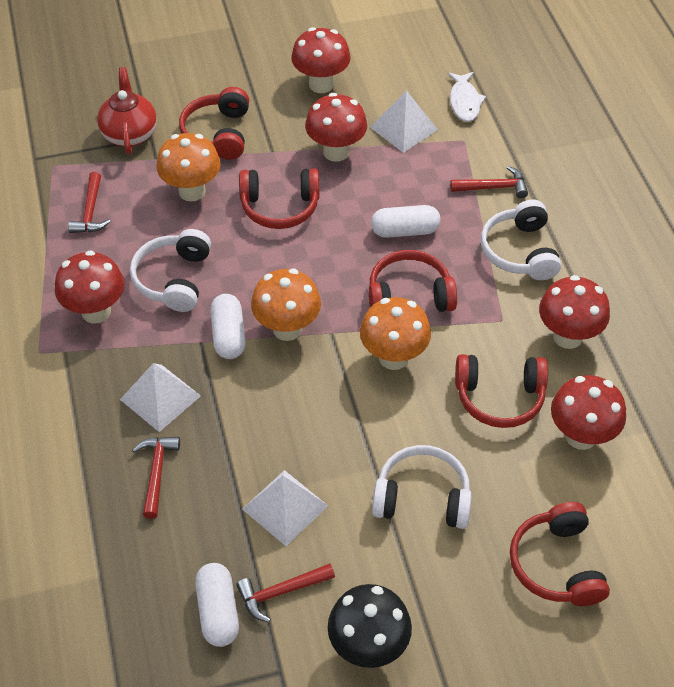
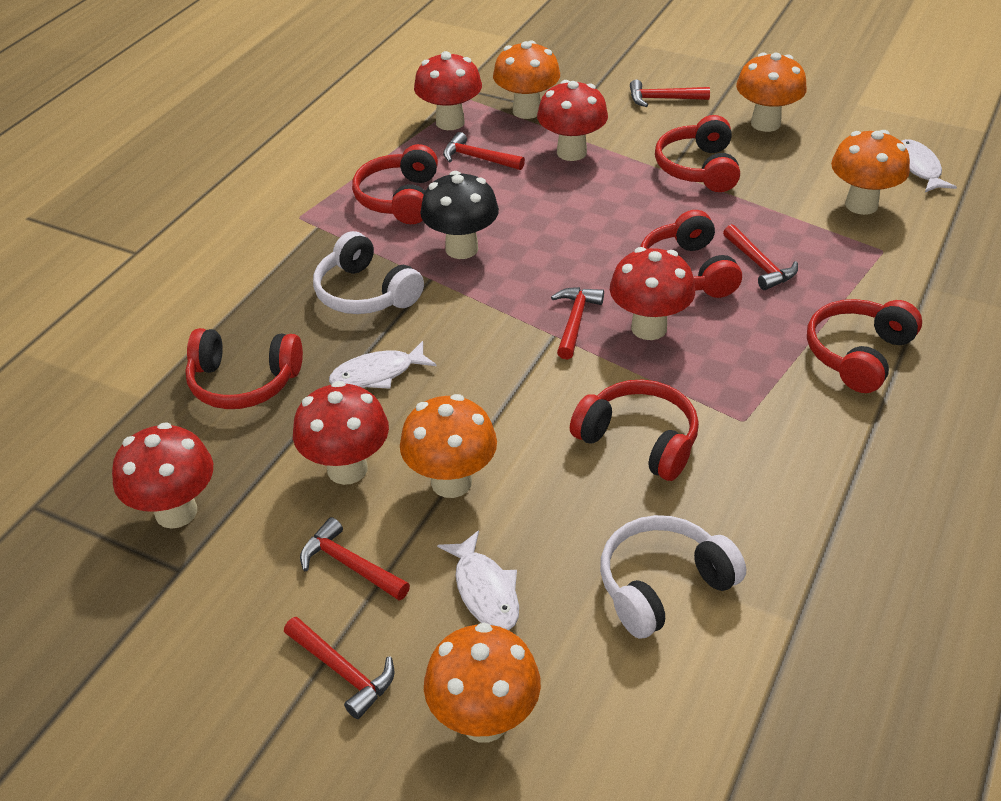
orange mushroom: 3 -> 5
red hammer: 4 -> 6
red headphones: 5 -> 6
red teapot: 1 -> 0
white capsule: 3 -> 0
white fish: 1 -> 3
white headphones: 3 -> 2
white pyramid: 3 -> 0

